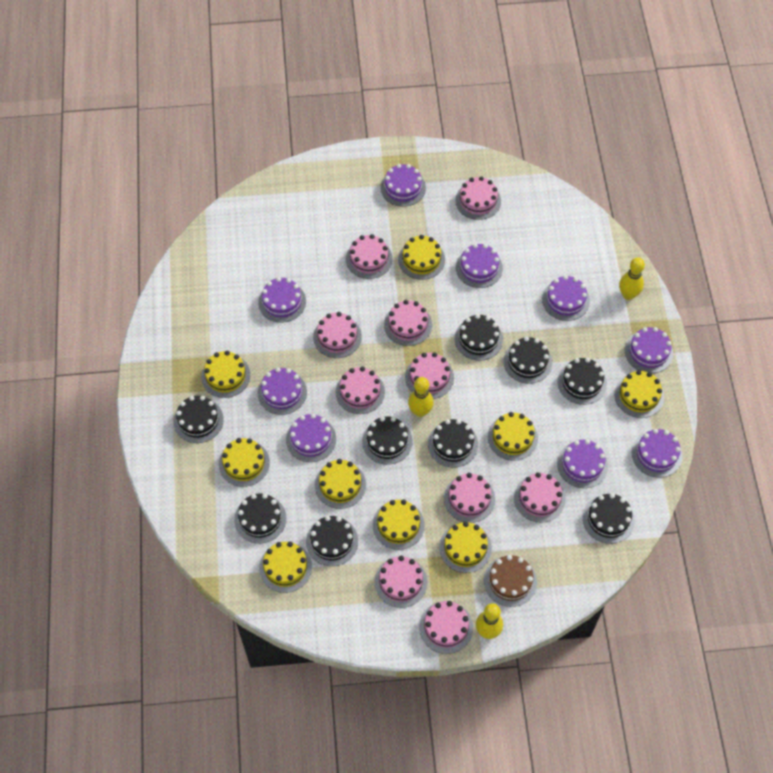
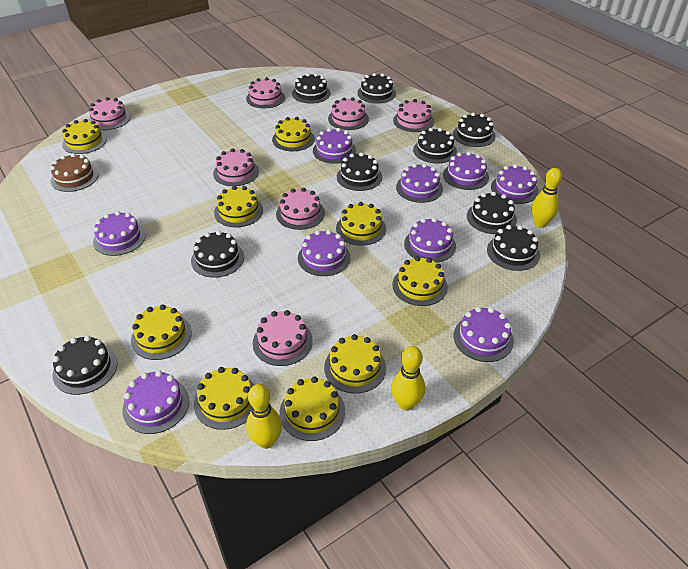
pink cake: 10 -> 7

